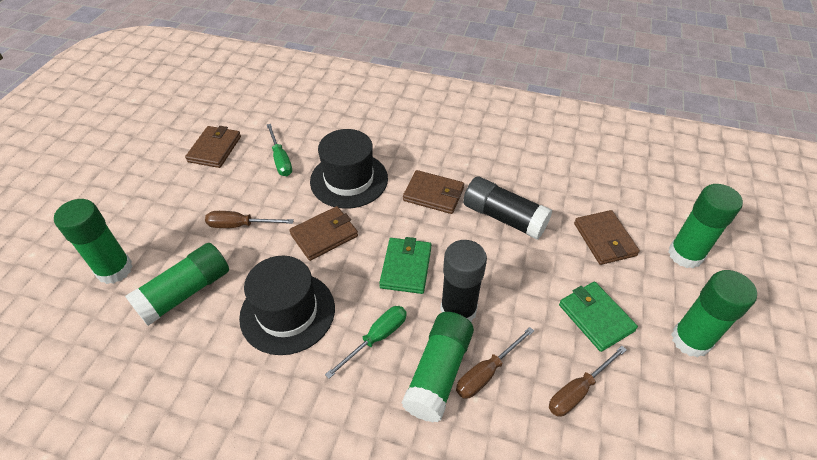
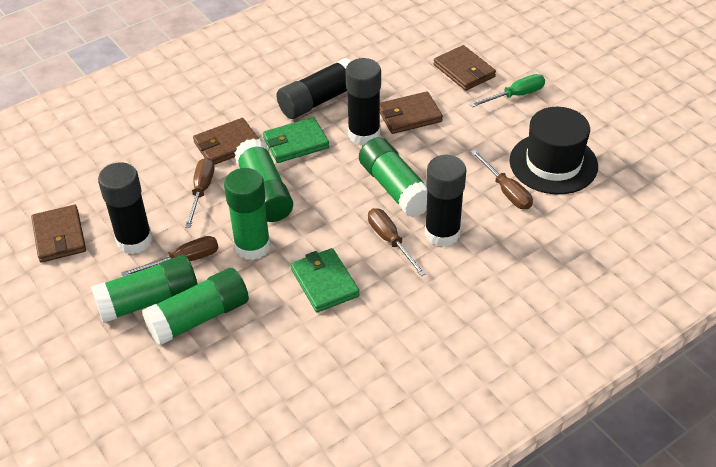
black glue stick: 2 -> 4
black hat: 2 -> 1
brown screwdriver: 3 -> 4
green screwdriver: 2 -> 1

